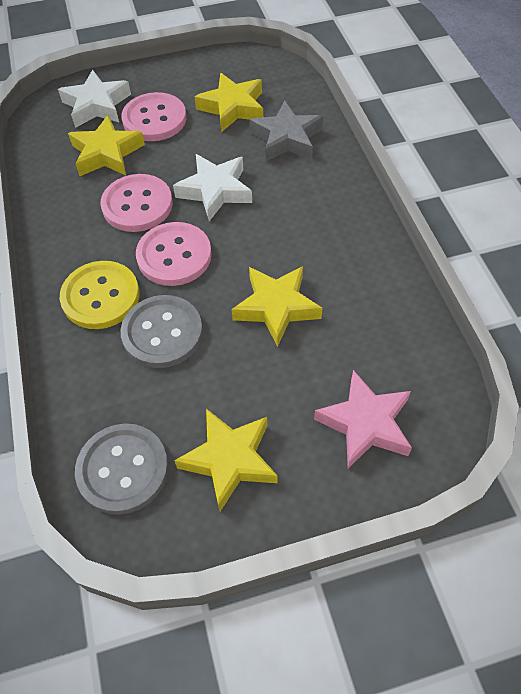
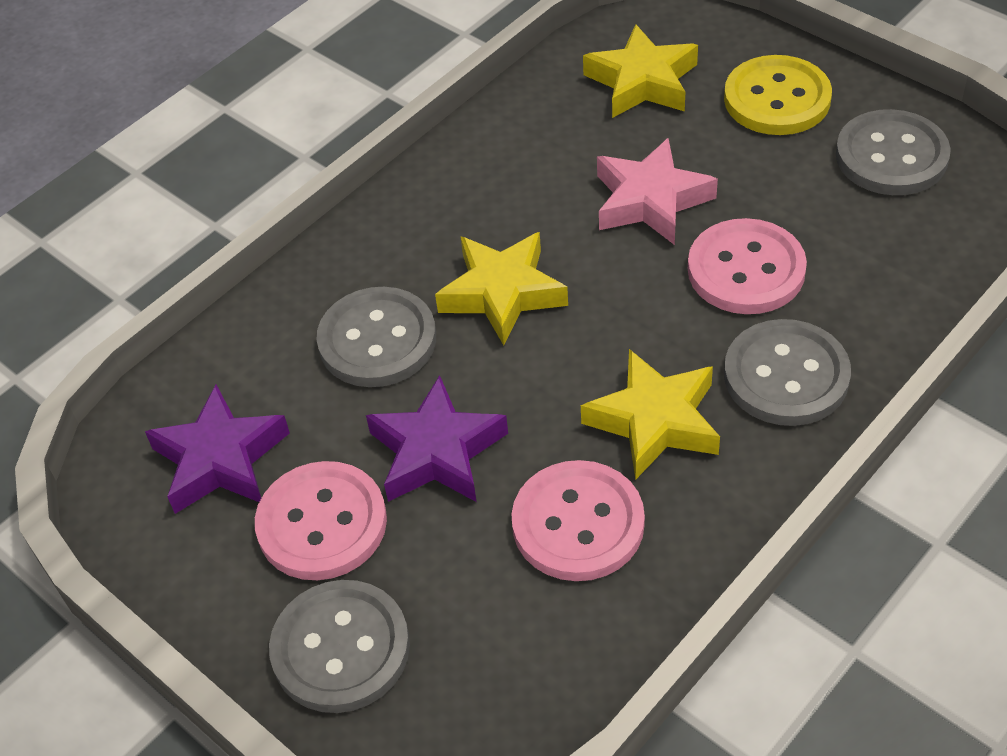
grey button: 2 -> 4
grey star: 1 -> 0
purple star: 0 -> 2
white star: 2 -> 0
yellow star: 4 -> 3

